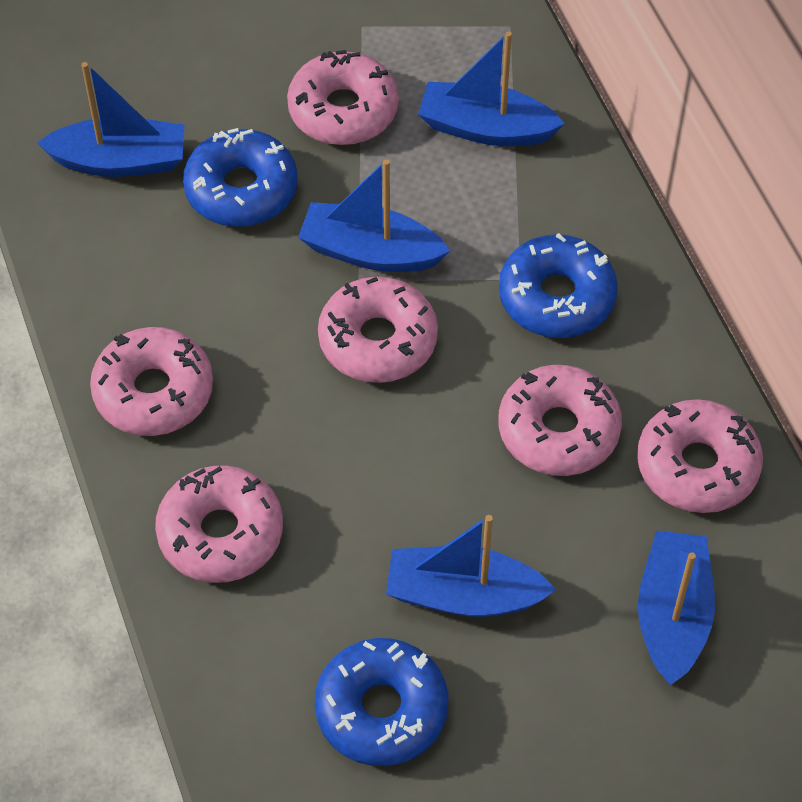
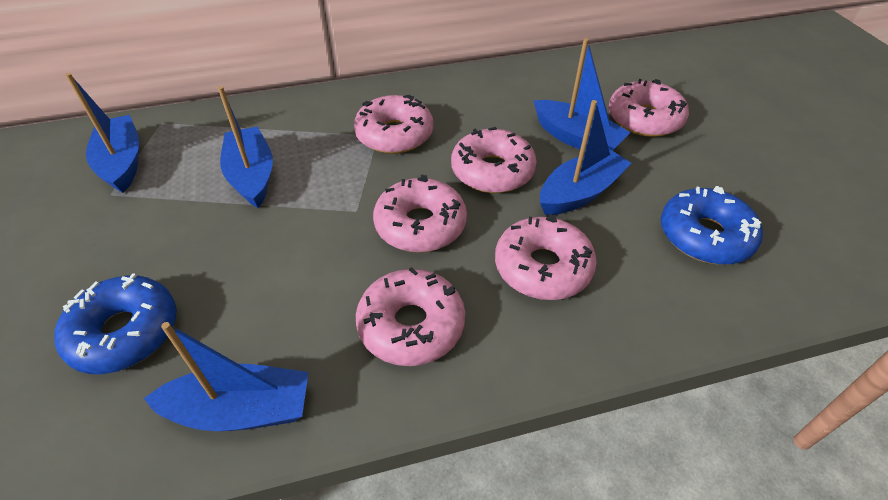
blue donut: 3 -> 2

